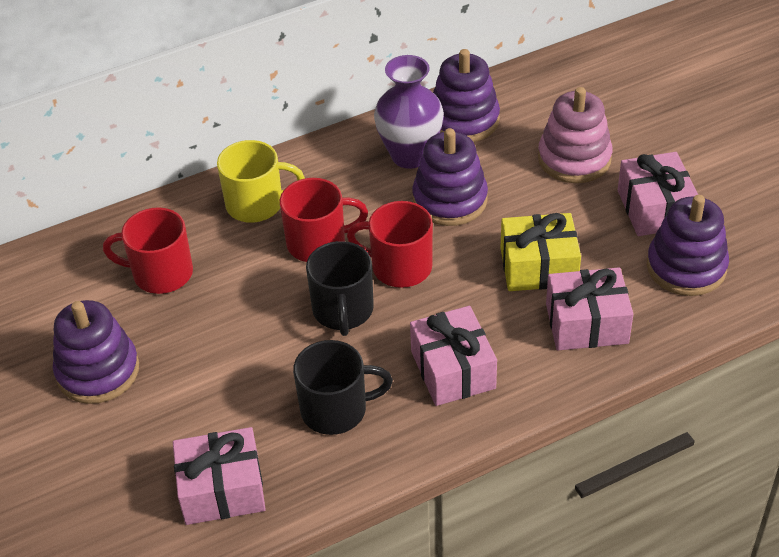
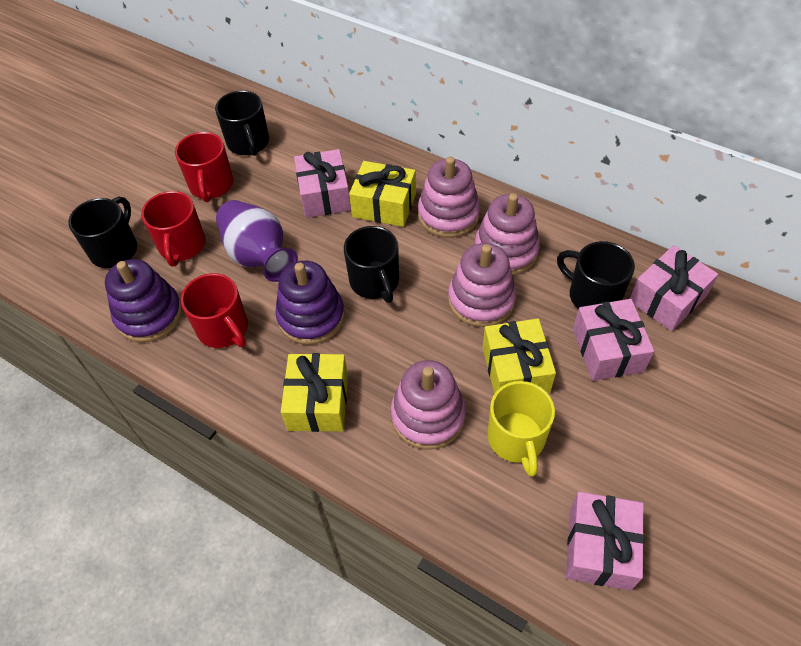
black mug: 2 -> 4
pink stacking toy: 1 -> 4
purple stacking toy: 4 -> 2
yellow gift: 1 -> 3

